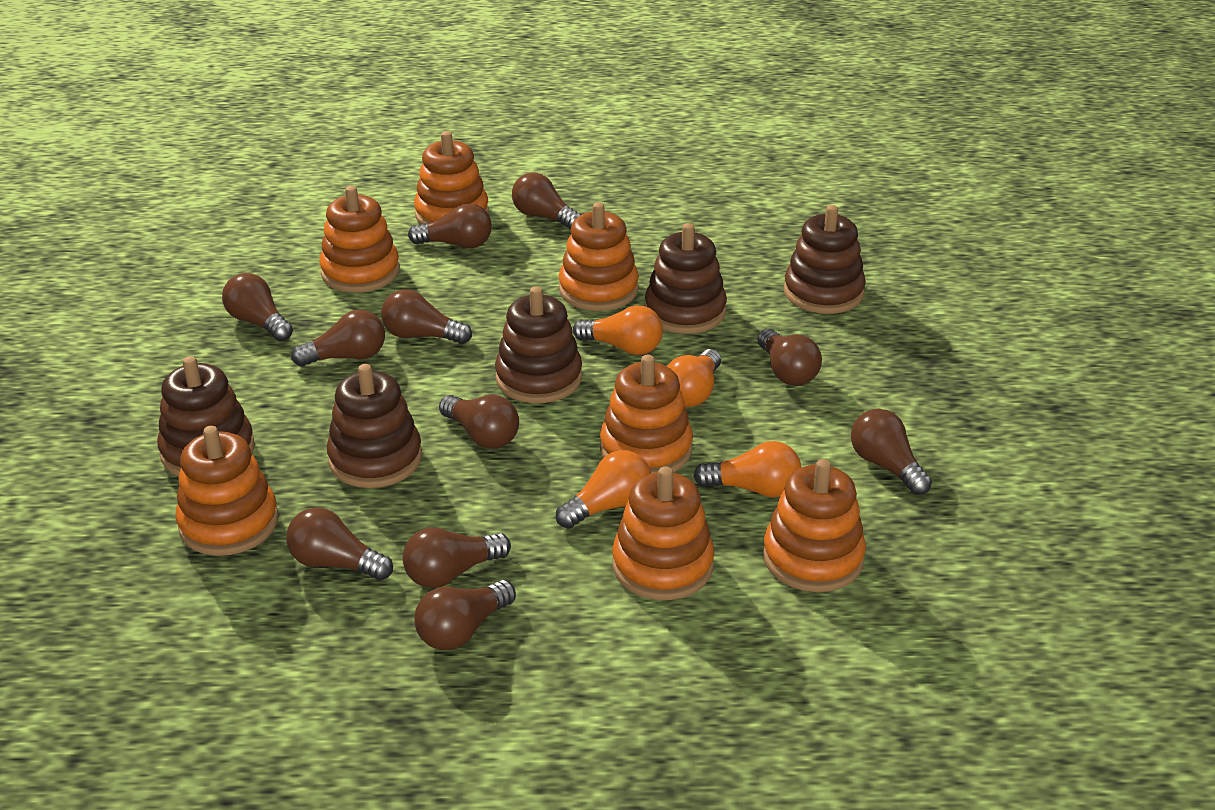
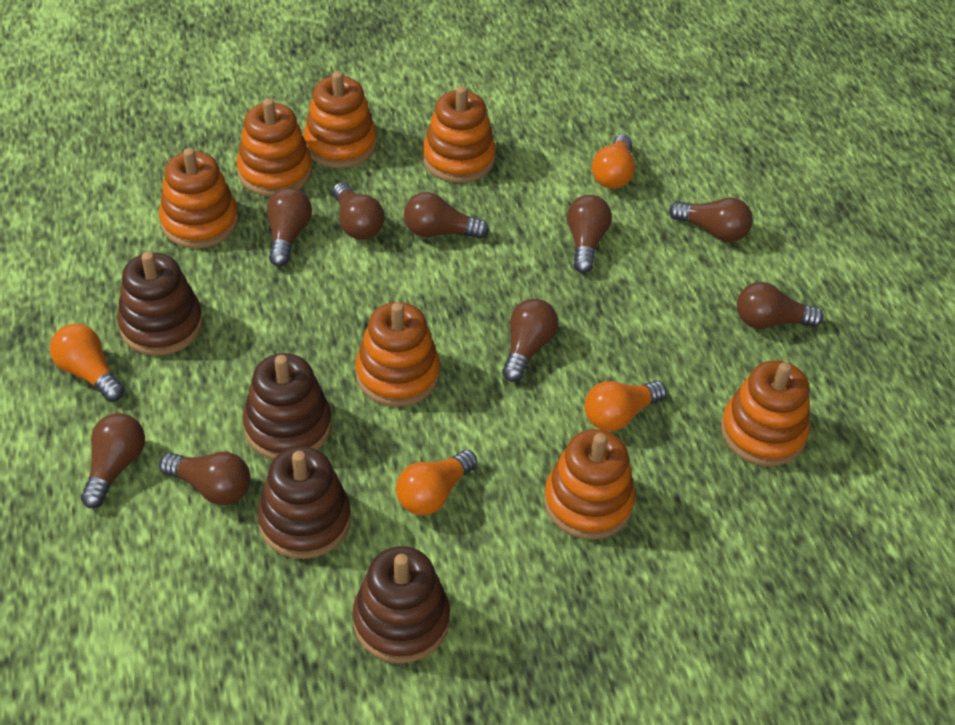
brown light bulb: 11 -> 9
brown stacking toy: 5 -> 4

